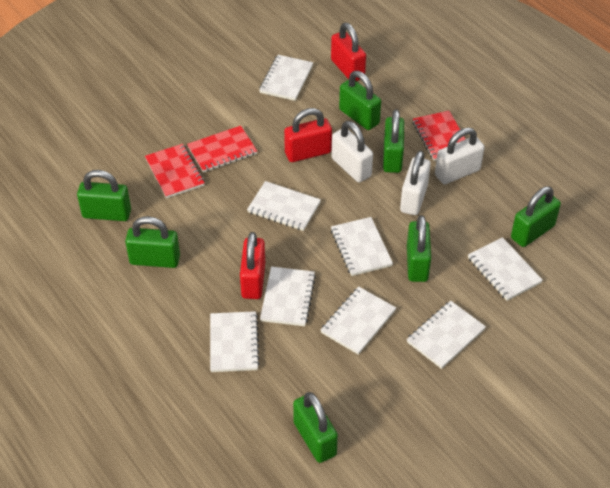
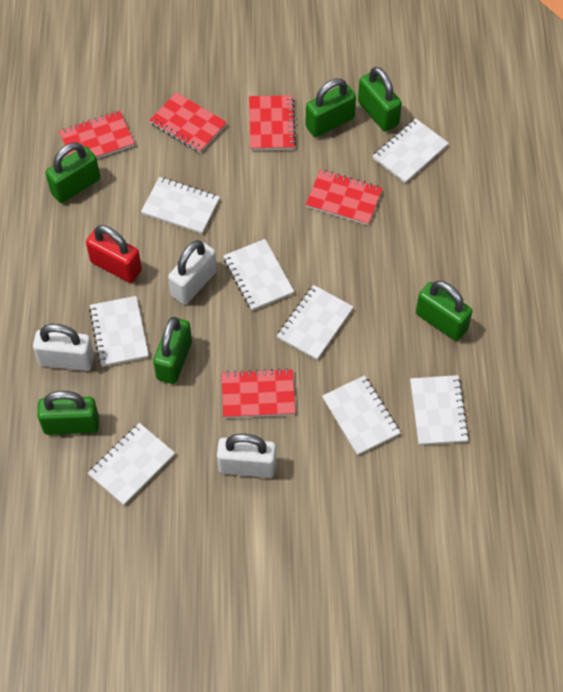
green padlock: 7 -> 6
red notebook: 3 -> 5
red padlock: 3 -> 1

